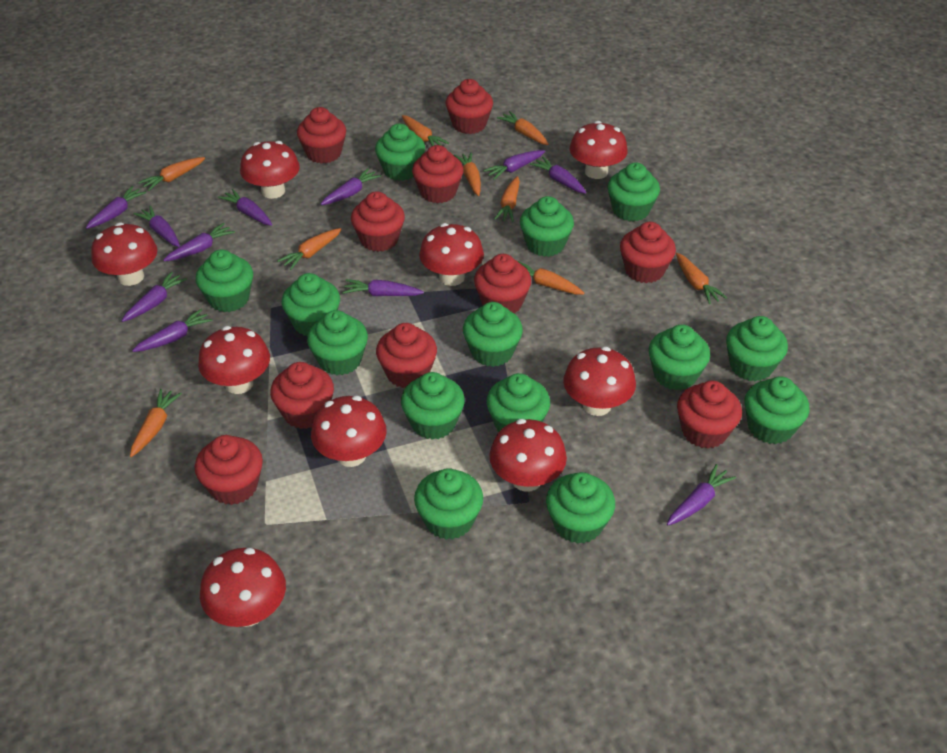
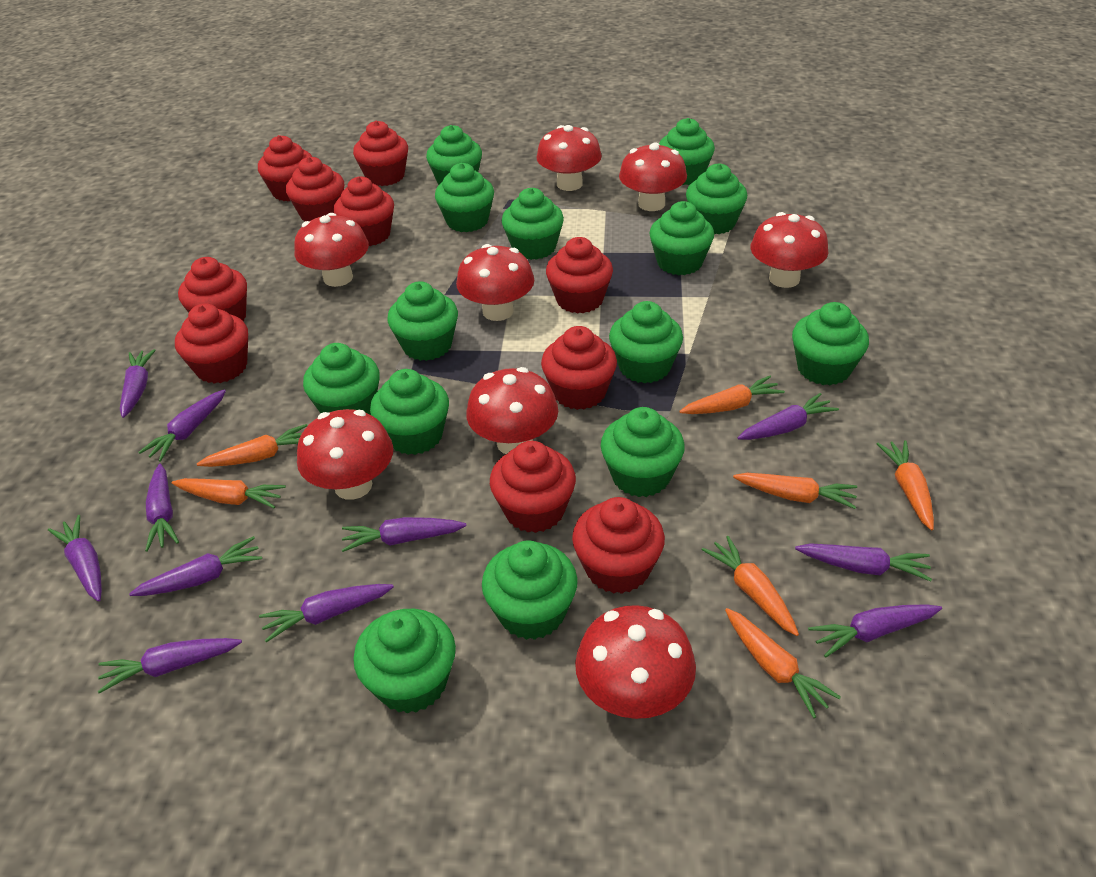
orange carrot: 9 -> 7
red mushroom: 9 -> 8

